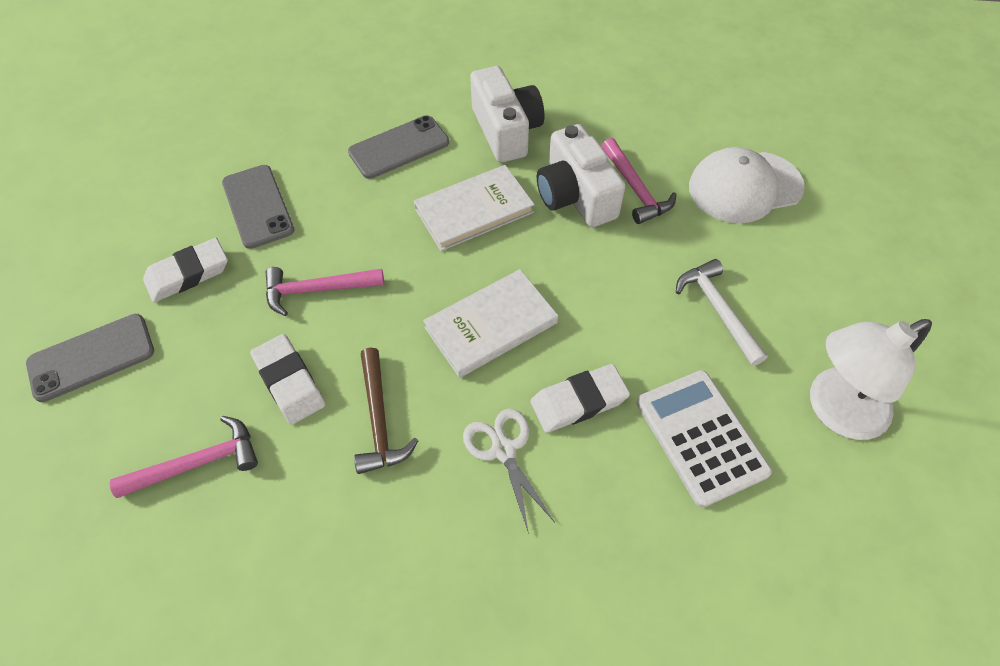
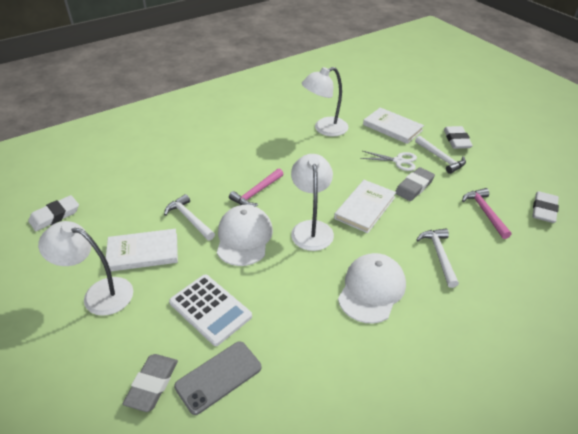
brown hammer: 1 -> 0
grey eraser: 0 -> 2
grey phone: 3 -> 1
pink hammer: 3 -> 2
white book: 2 -> 3
white camera: 2 -> 0
white cap: 1 -> 2
white hammer: 1 -> 3
white lamp: 1 -> 3

